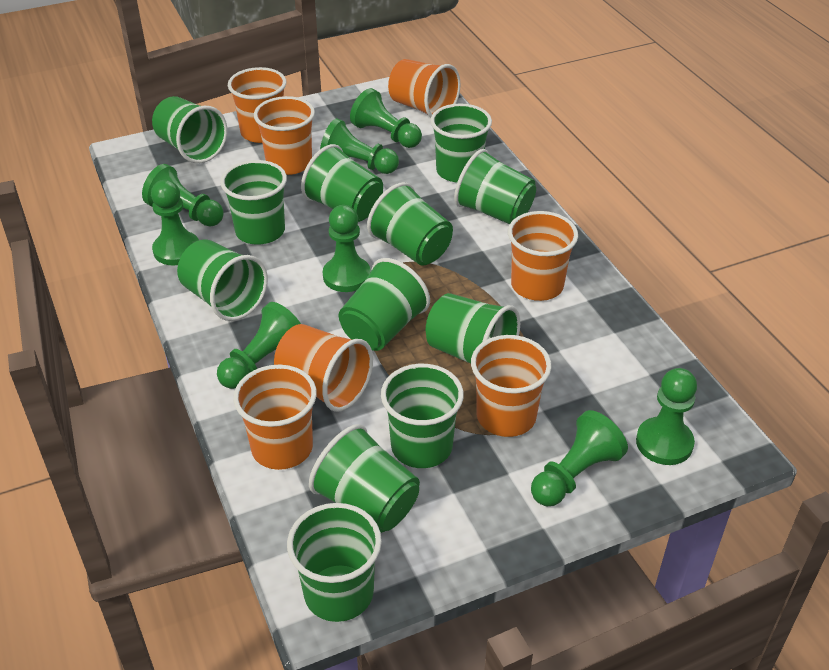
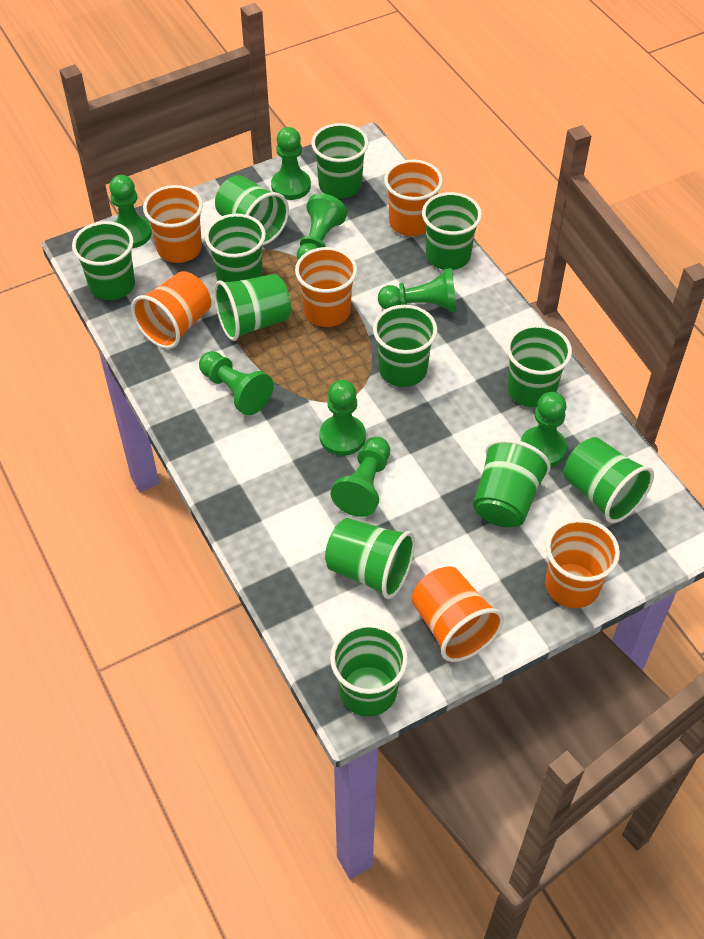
orange cup: 7 -> 6

